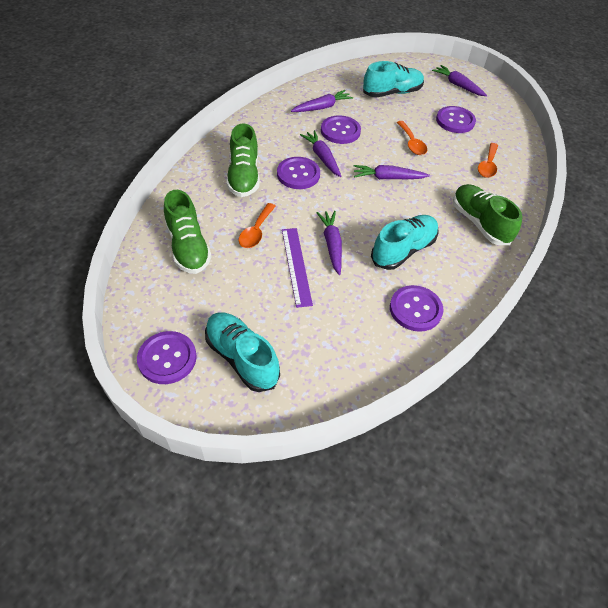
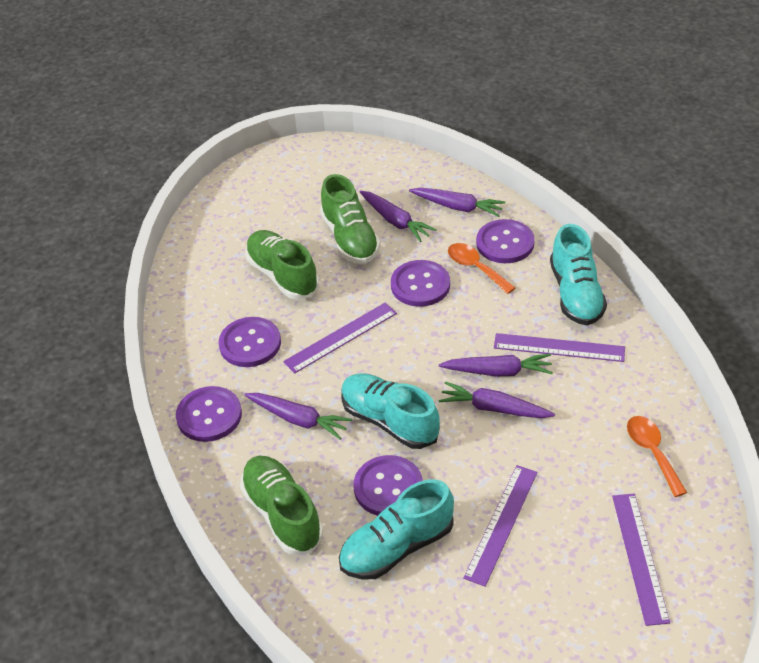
orange spoon: 3 -> 2
purple ruler: 1 -> 4

